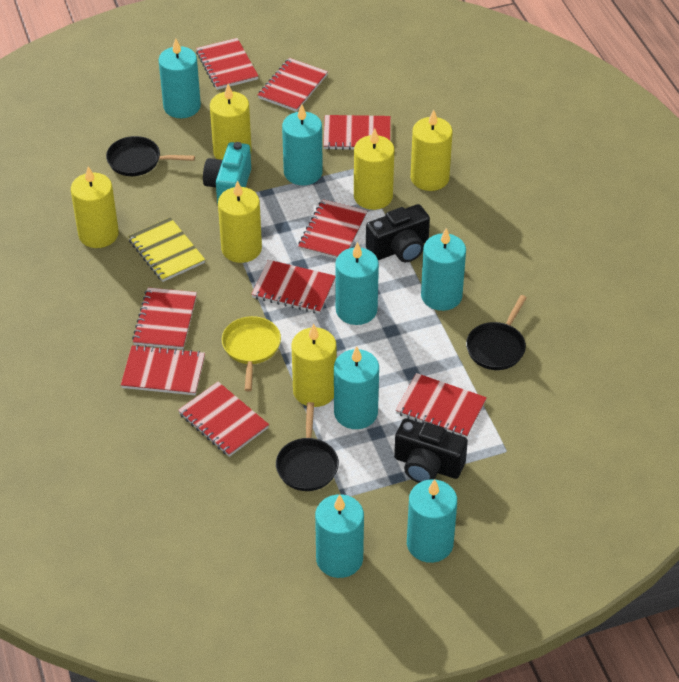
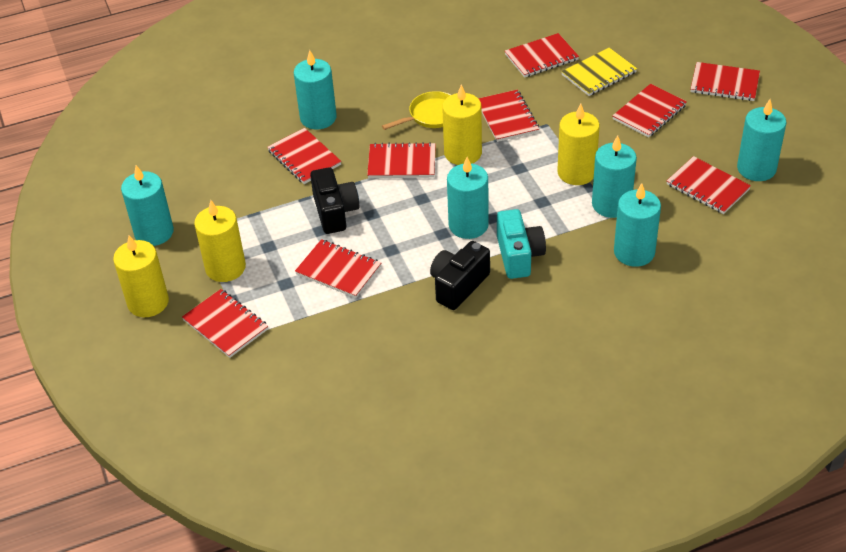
black pan: 3 -> 0
turquoise candle: 7 -> 6
yellow candle: 6 -> 4

